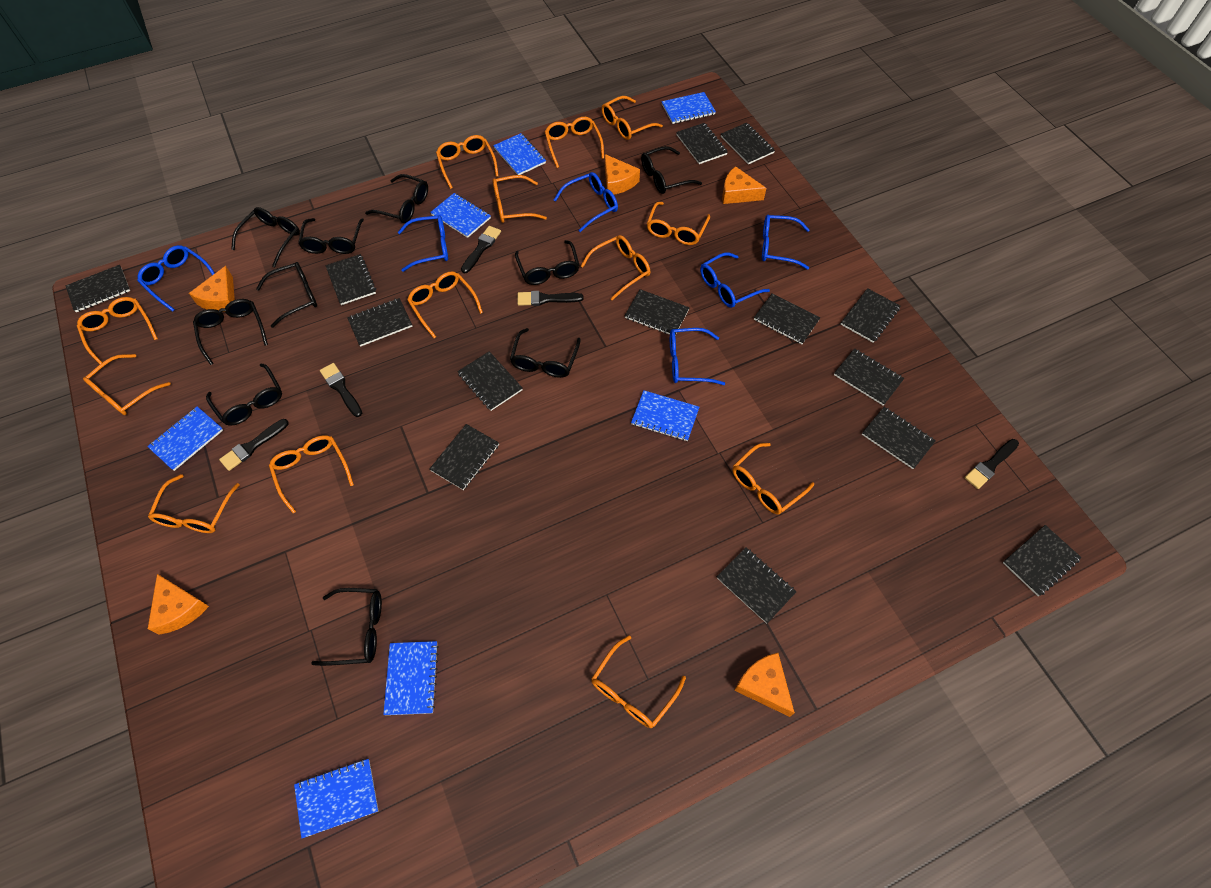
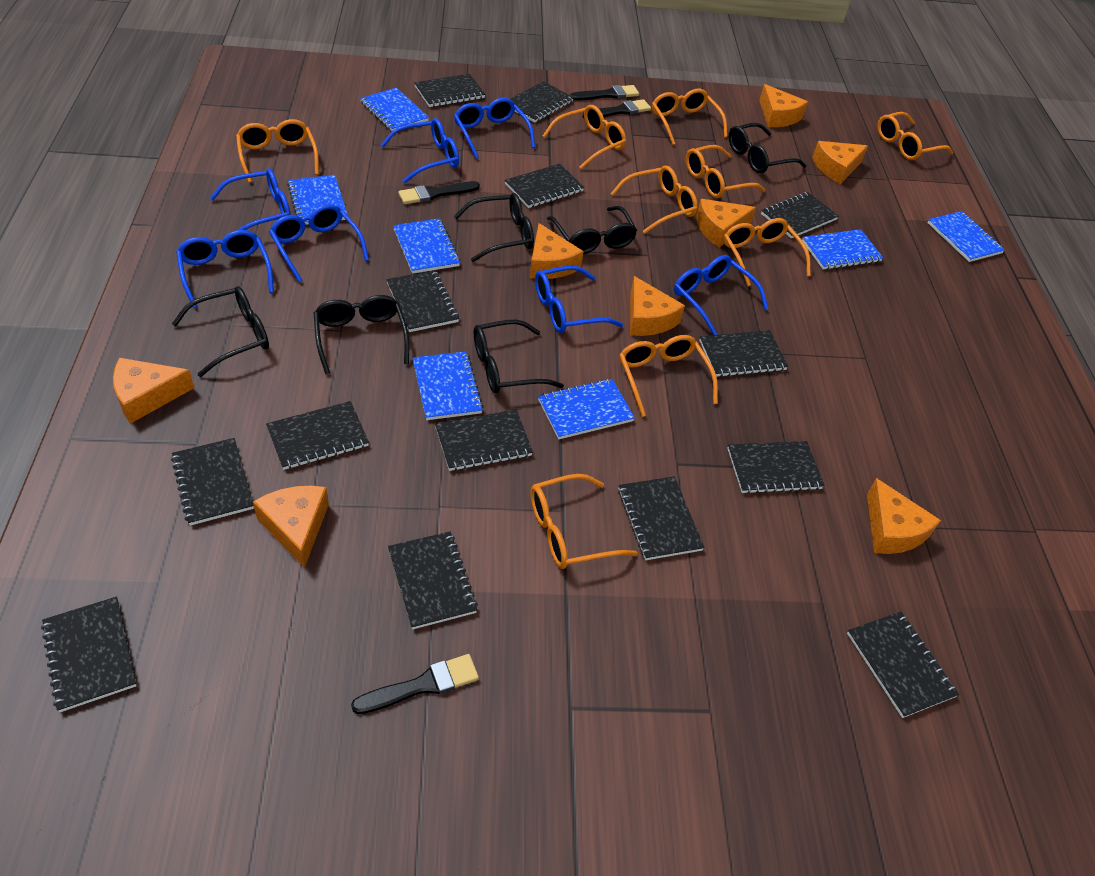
black brush: 5 -> 4
black glasses: 10 -> 6
blue glasses: 6 -> 7
orange cheese: 5 -> 8
orange glasses: 13 -> 9

